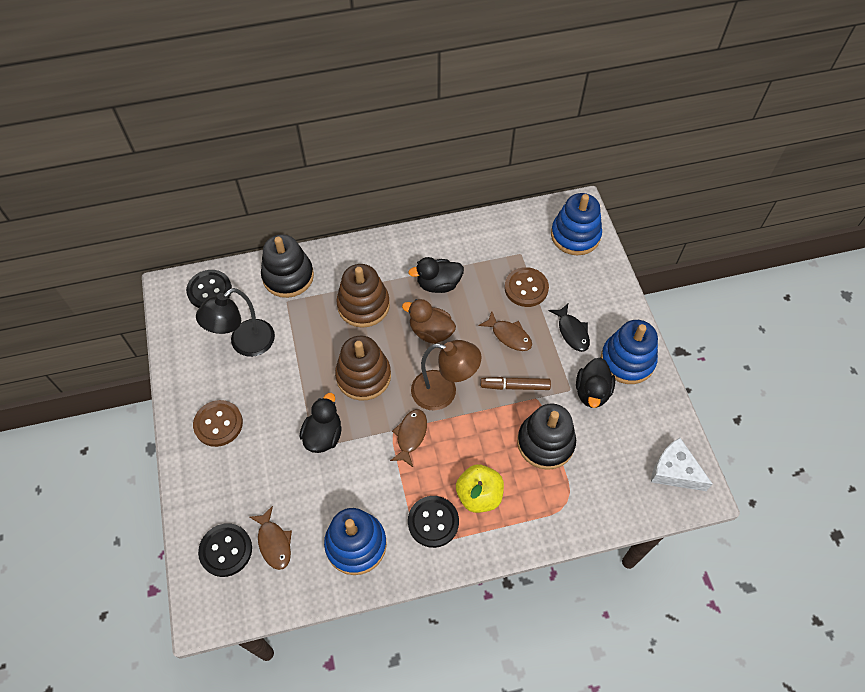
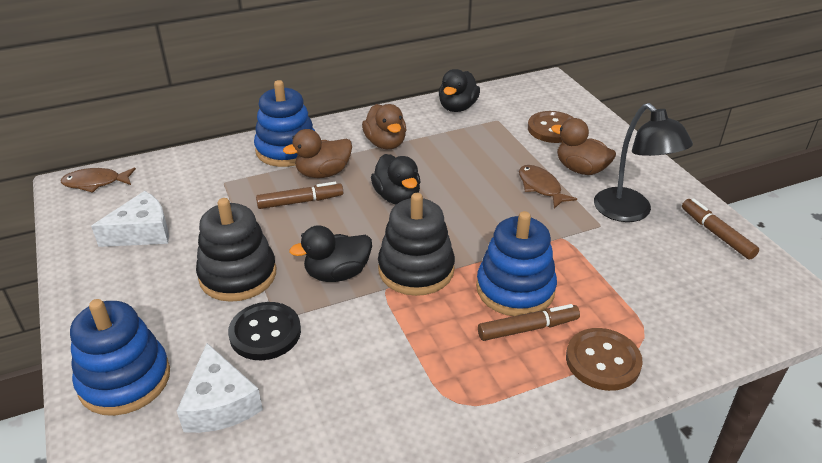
black button: 3 -> 1
black fish: 1 -> 0
brown duck: 1 -> 3
brown fish: 3 -> 2
brown lamp: 1 -> 0
brown marker: 1 -> 3
brown stacking toy: 2 -> 0
white cheese: 1 -> 2
yellow apple: 1 -> 0

